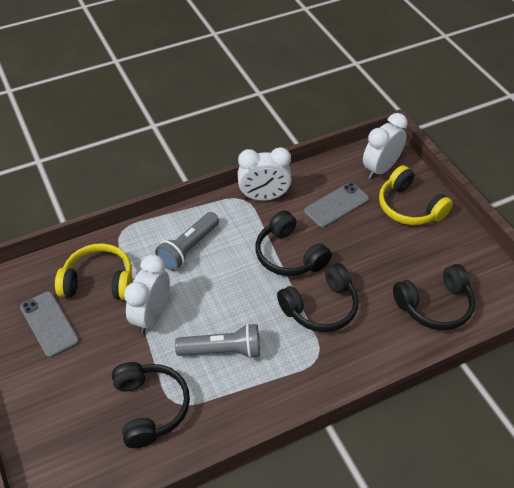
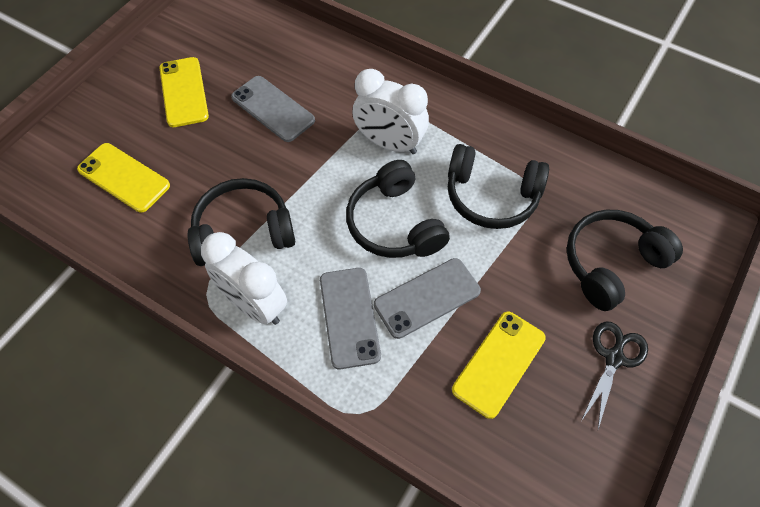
black scissors: 0 -> 1
grey flashlight: 2 -> 0
grey phone: 2 -> 3
white clock: 3 -> 2
yellow headphones: 2 -> 0
yellow phone: 0 -> 3

